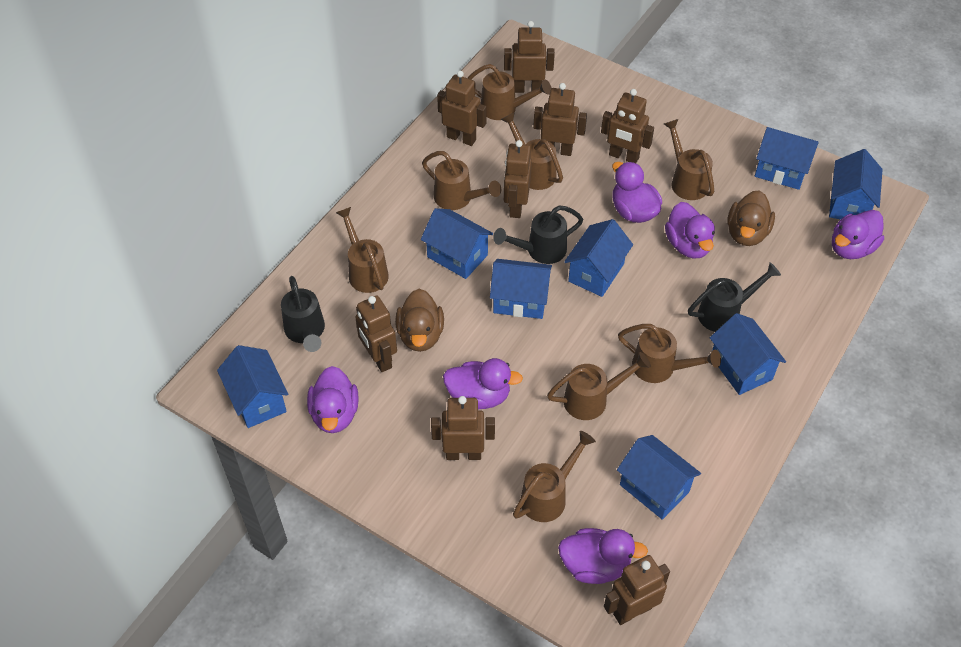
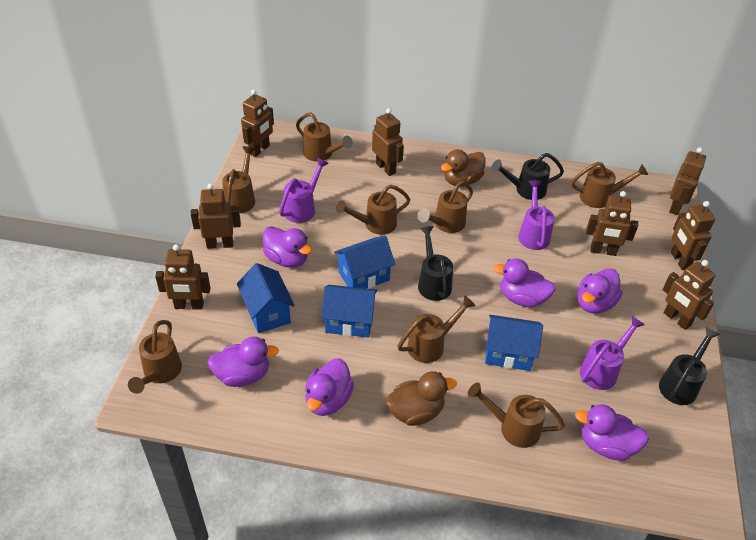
blue house: 8 -> 4
purple watering can: 0 -> 3

